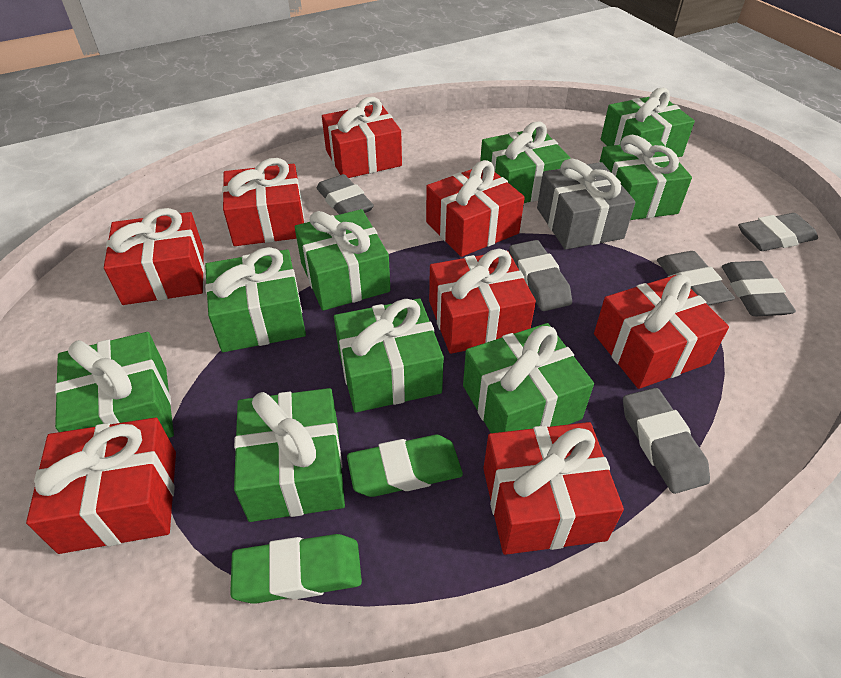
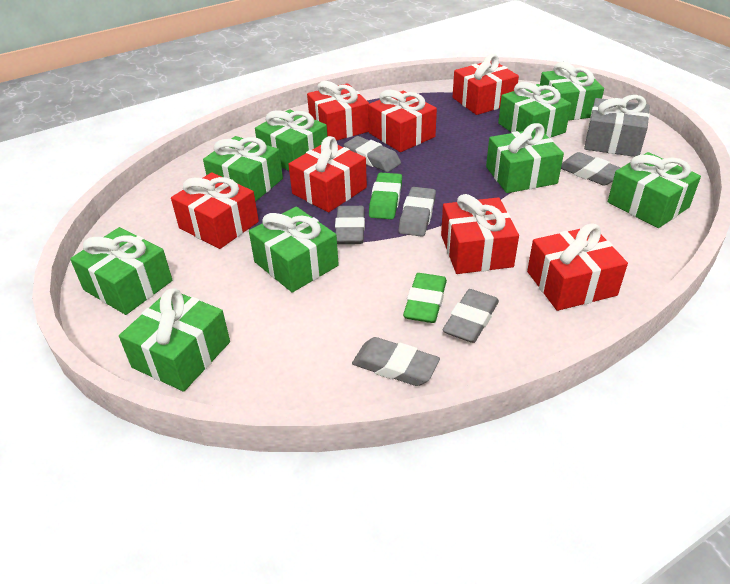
red gift: 8 -> 7

